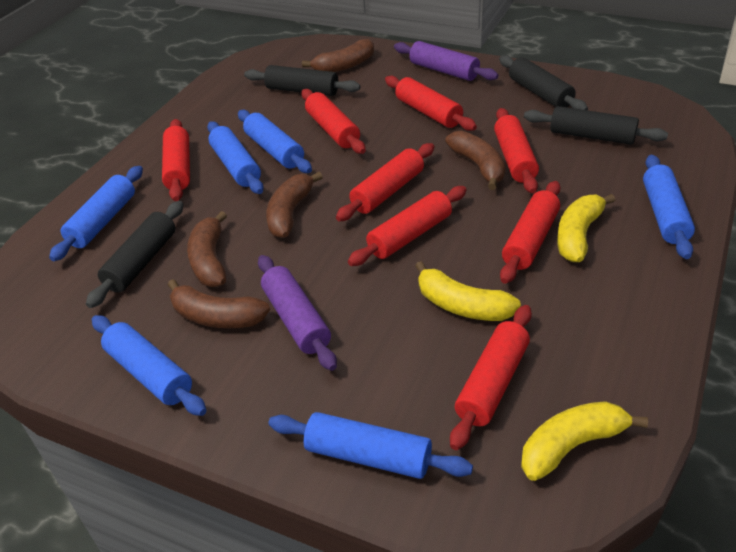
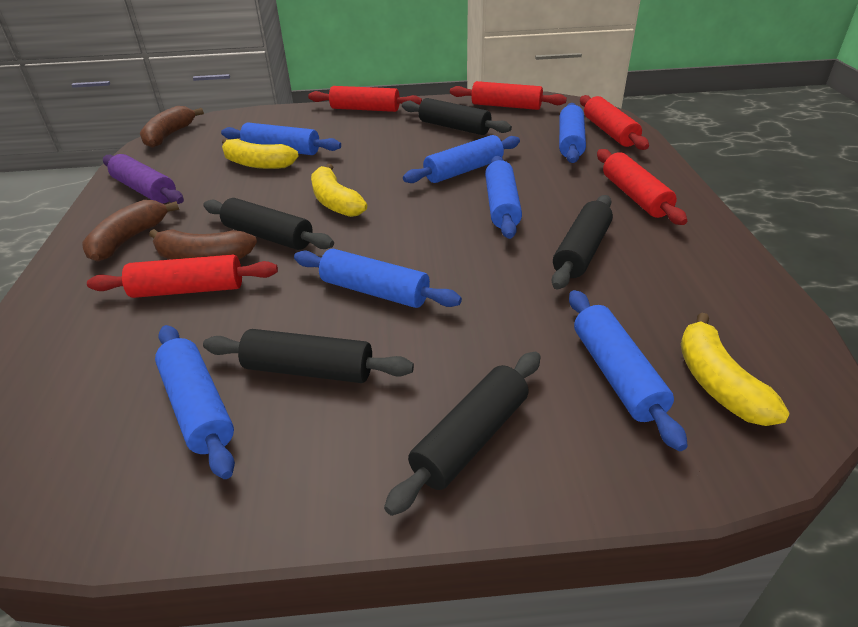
black rolling pin: 4 -> 5
blue rolling pin: 6 -> 7
brown banana: 5 -> 3
purple rolling pin: 2 -> 1
red rolling pin: 8 -> 5

